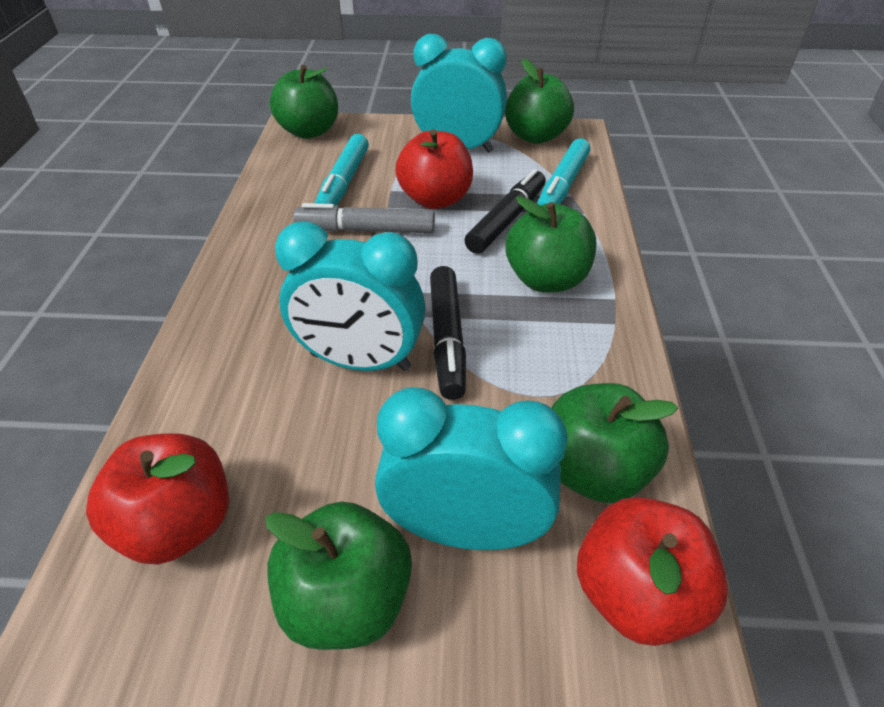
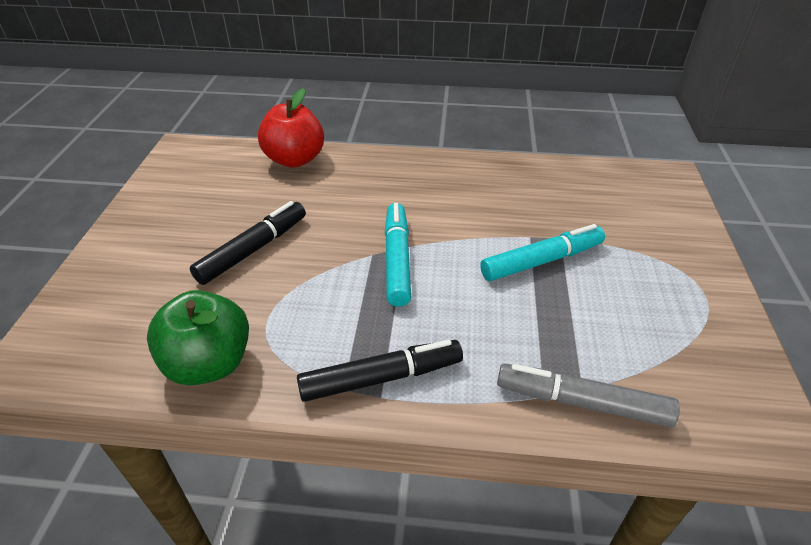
green apple: 5 -> 1
red apple: 3 -> 1
turquoise clock: 3 -> 0

